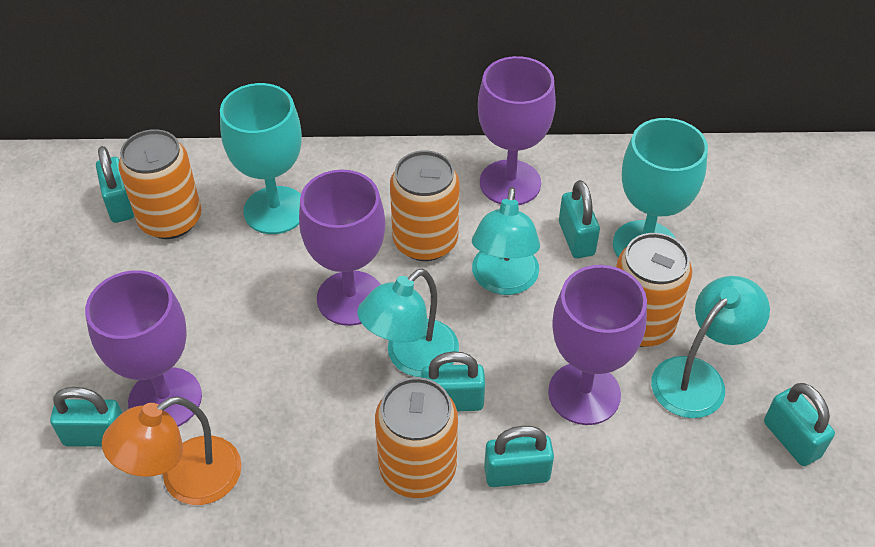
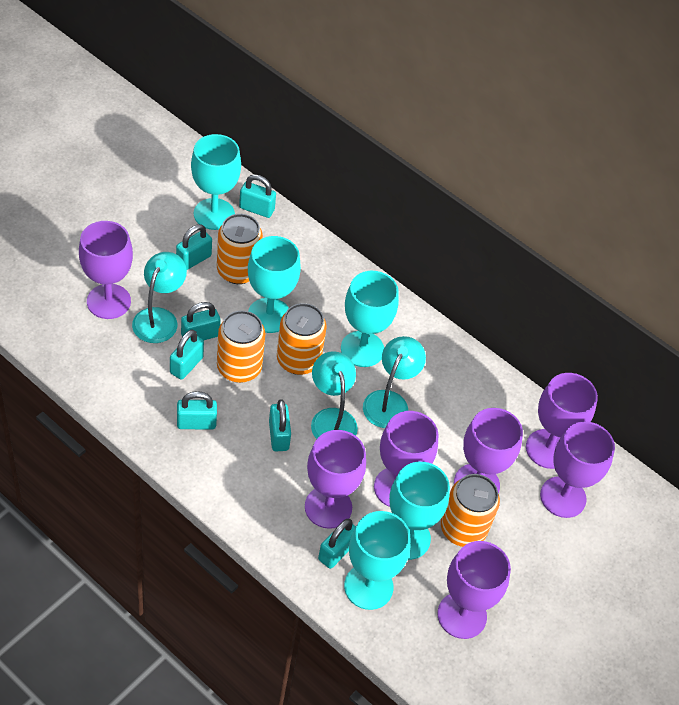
orange lamp: 1 -> 0
purple goblet: 4 -> 7
turquoise goblet: 2 -> 5
turquoise padlock: 6 -> 7

